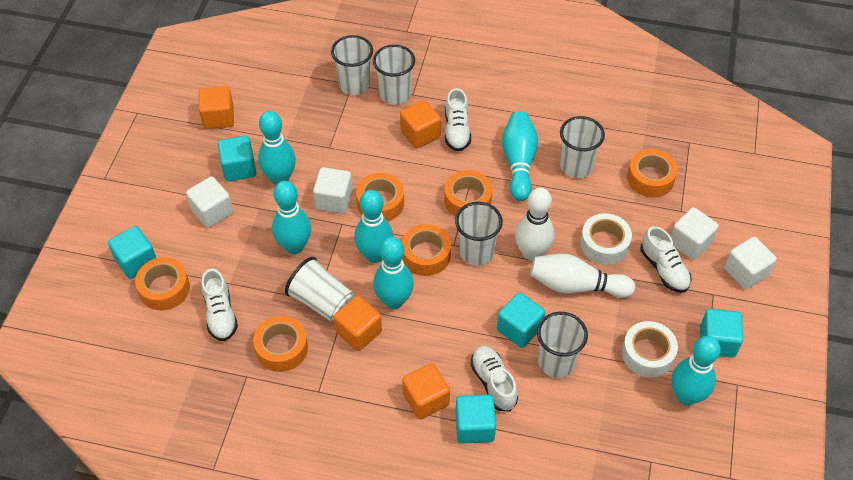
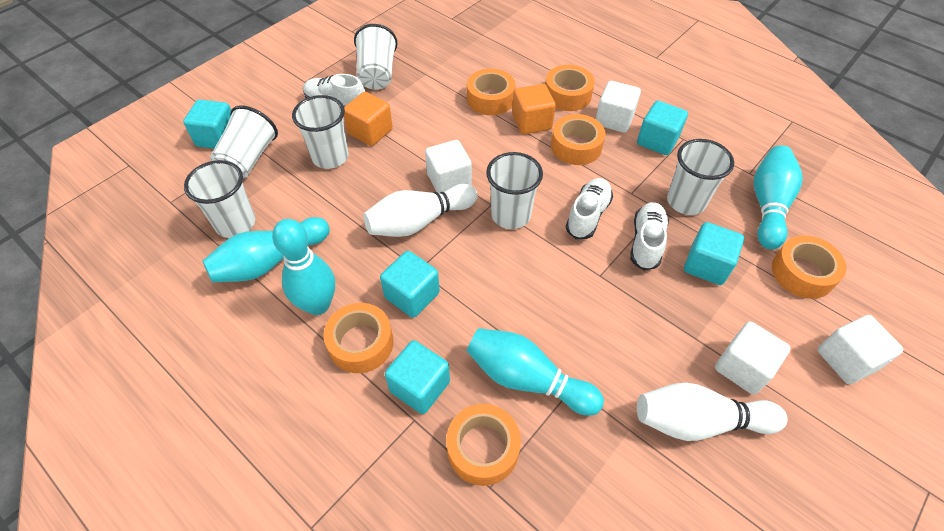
orange cube: 4 -> 2
turquoise bowling pin: 6 -> 4
white shoe: 4 -> 3
white tape: 2 -> 0

